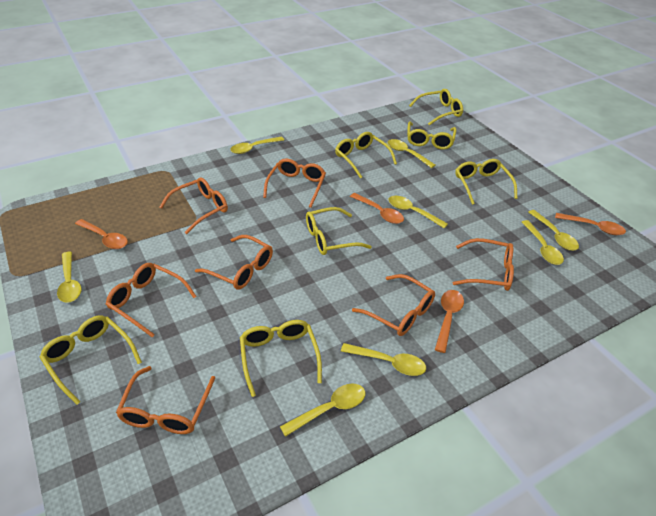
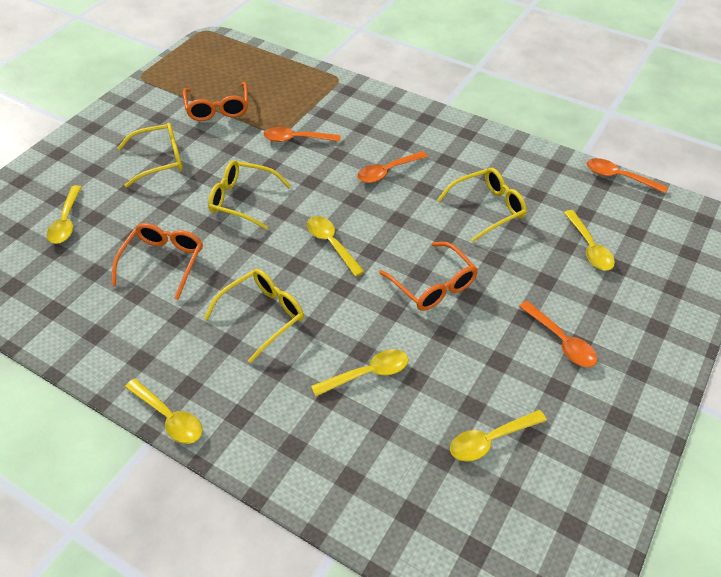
orange glasses: 7 -> 3
yellow glasses: 7 -> 4
yellow spoon: 8 -> 6

